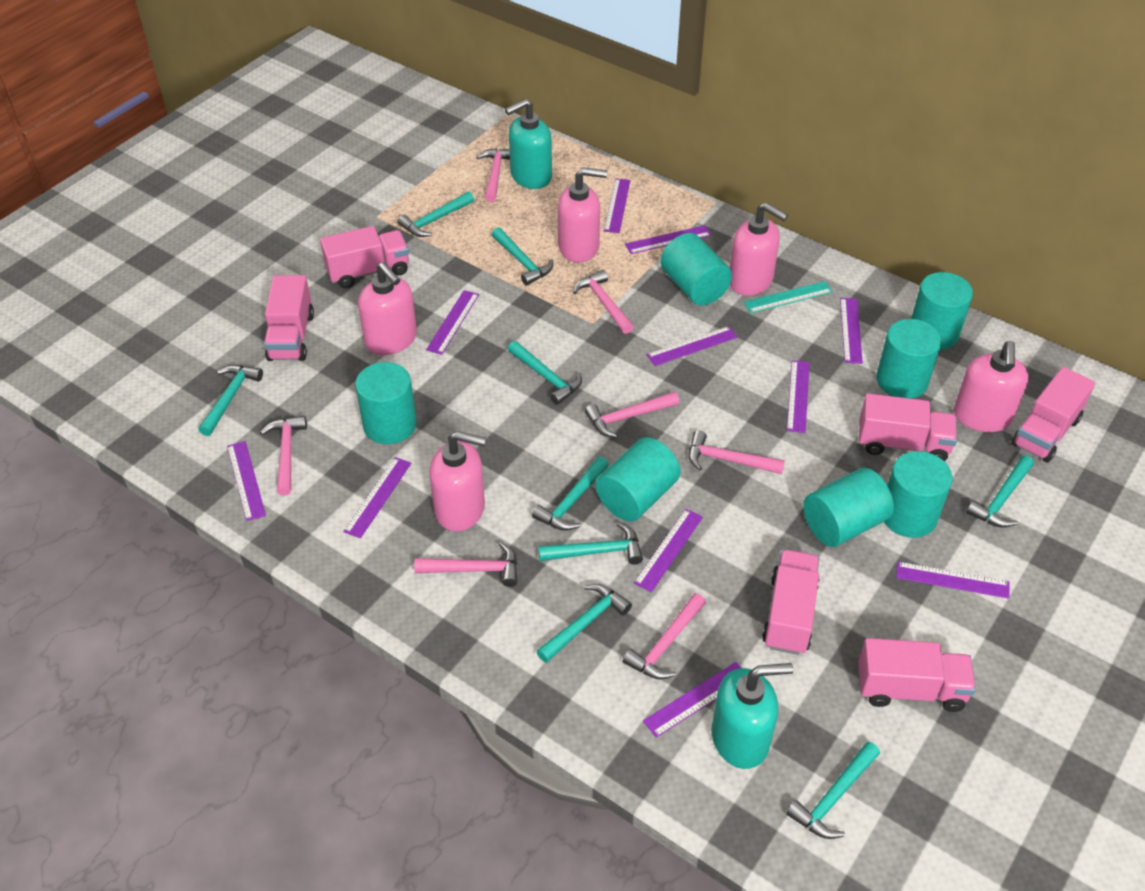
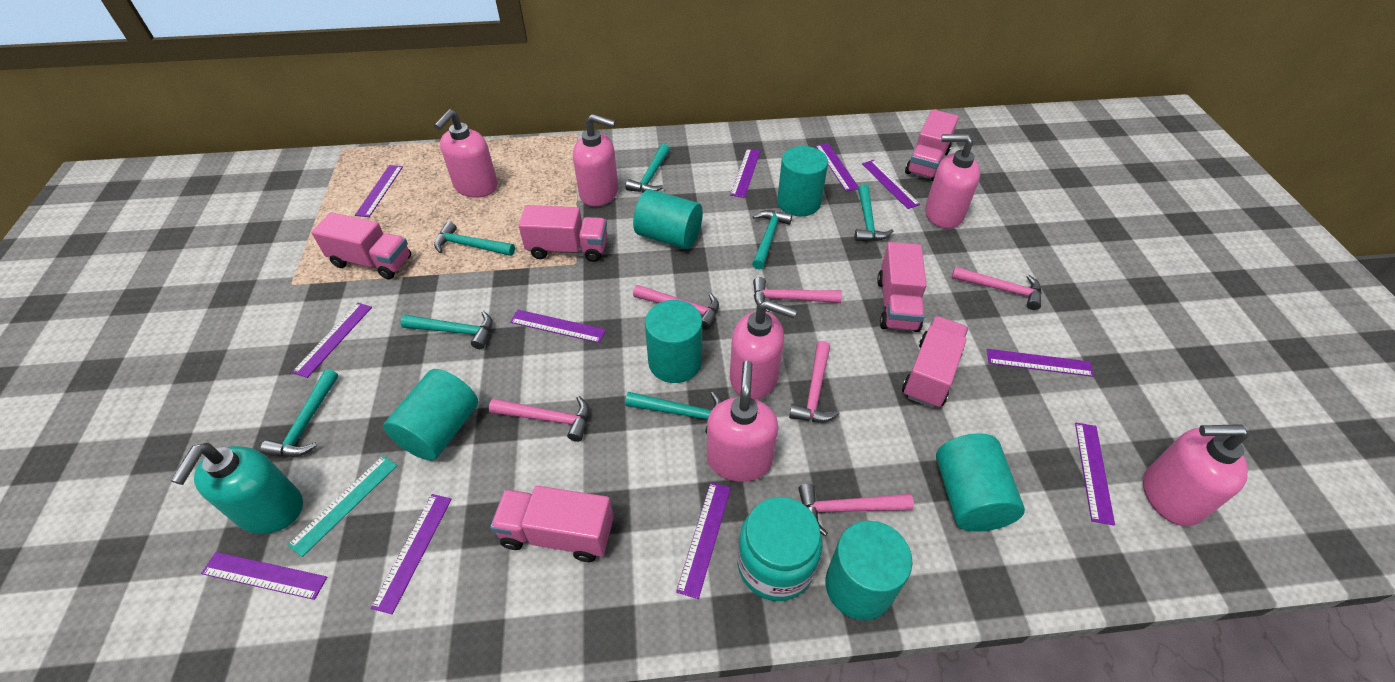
pink hammer: 7 -> 6
pink soap dispenser: 5 -> 6
turquoise cylinder: 7 -> 6
turquoise hammer: 9 -> 7
turquoise jar: 0 -> 1
turquoise soap dispenser: 2 -> 1

